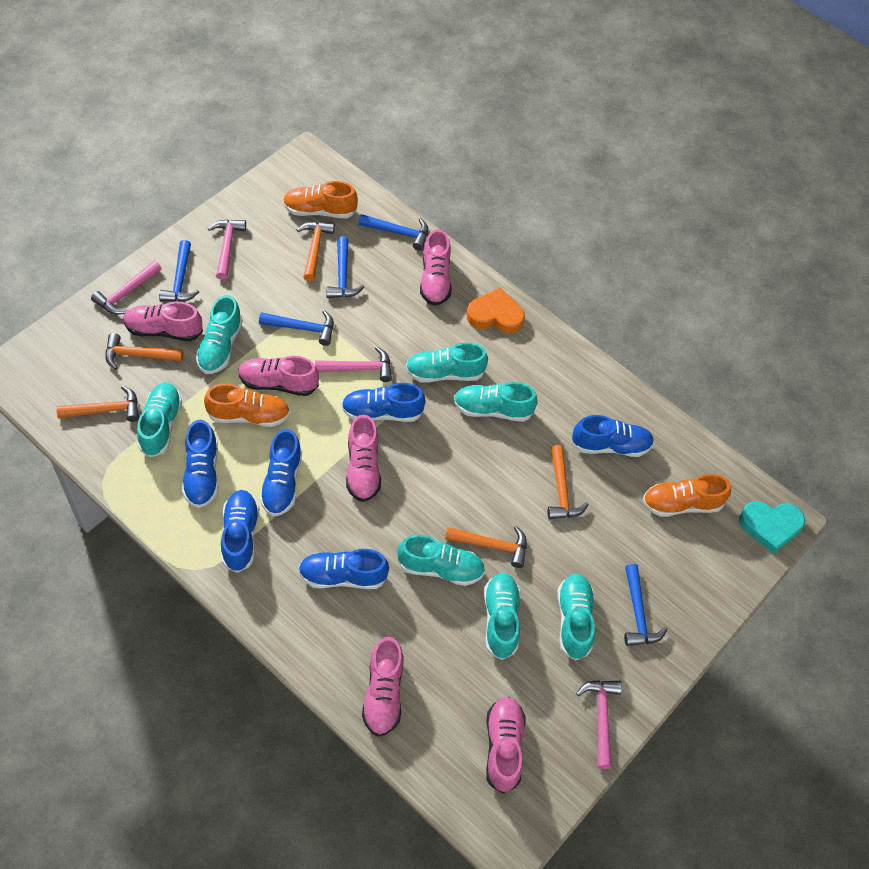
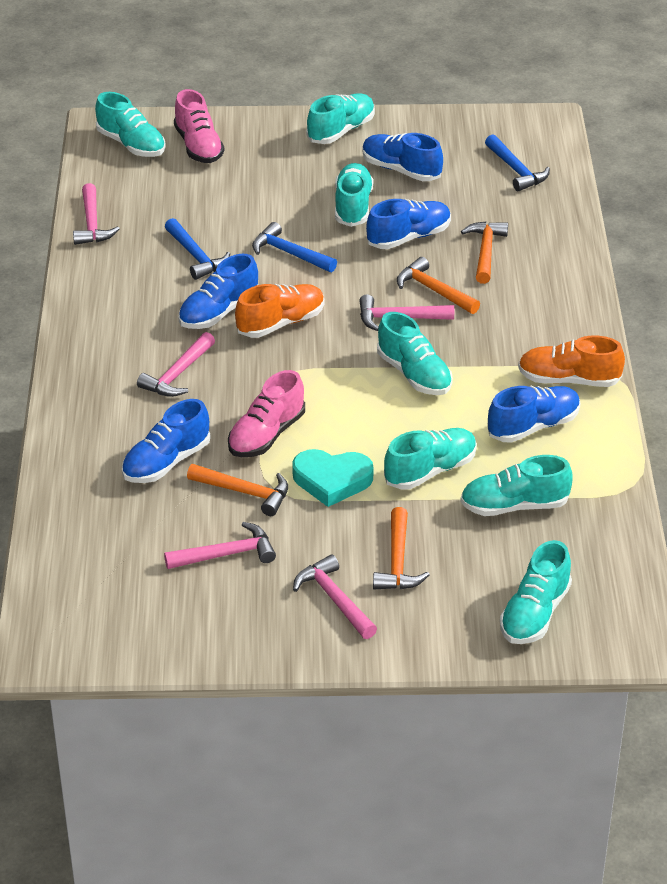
blue hammer: 5 -> 3
blue shoe: 6 -> 5
orange hammer: 5 -> 4
orange heart: 1 -> 0
orange shoe: 3 -> 2
pink hammer: 4 -> 5
pink shoe: 6 -> 2

